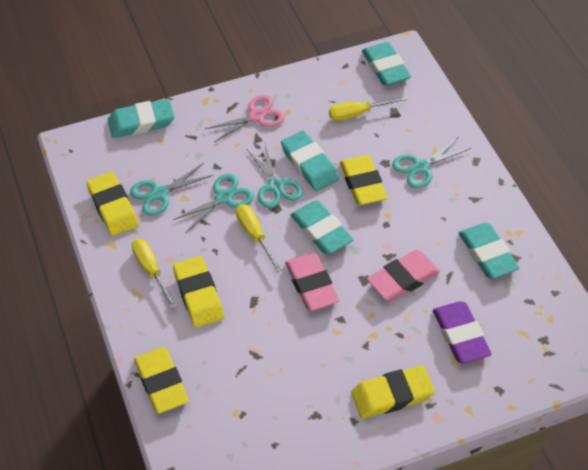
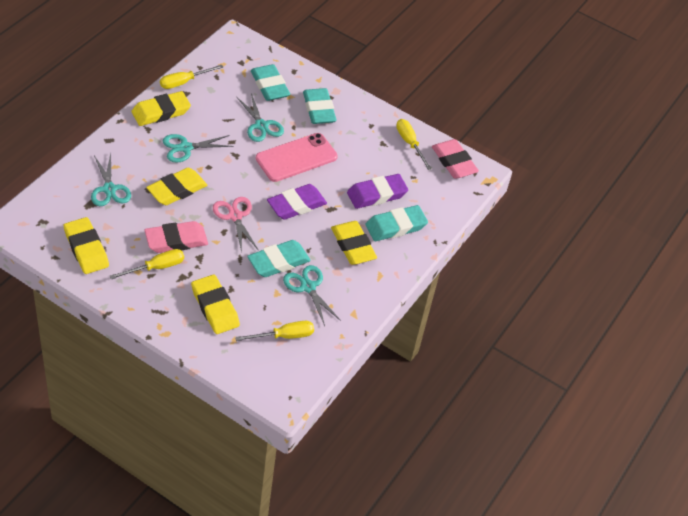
pink phone: 0 -> 1
purple eraser: 1 -> 2
turquoise eraser: 5 -> 4
yellow screwdriver: 3 -> 4

